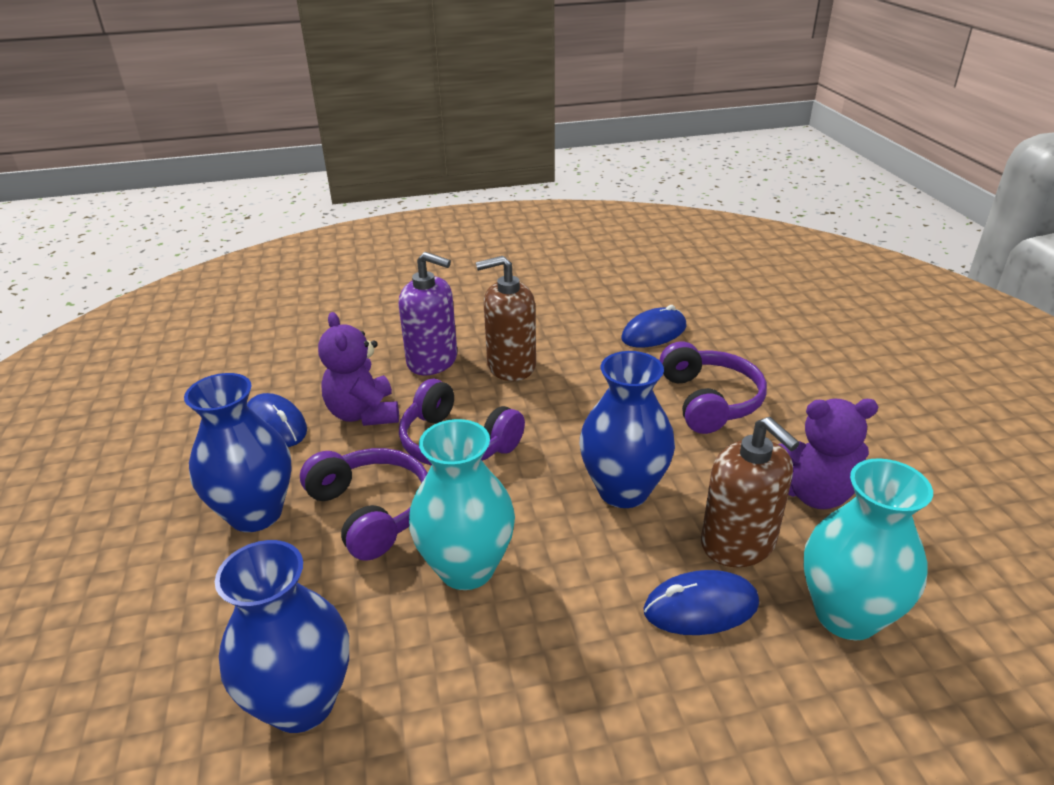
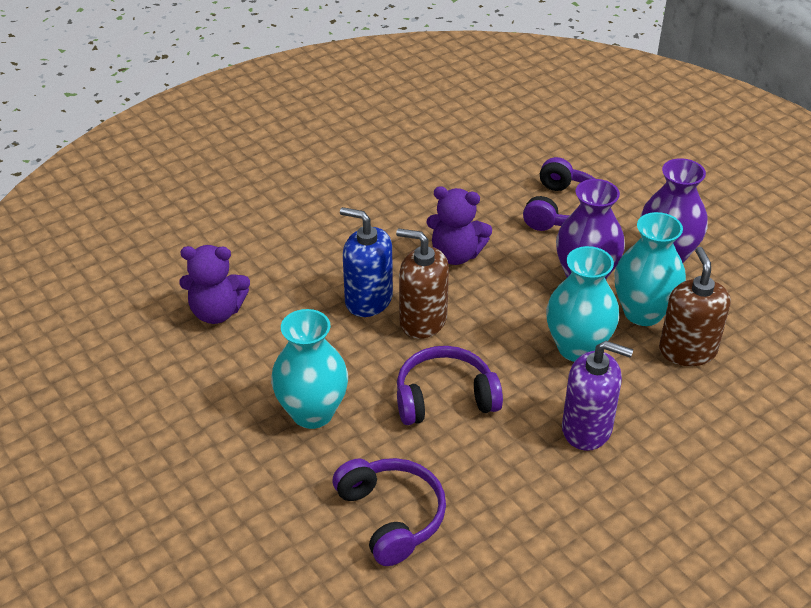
blue mouse: 3 -> 0
blue soap dispenser: 0 -> 1
blue vase: 3 -> 0
purple vase: 0 -> 2
turquoise vase: 2 -> 3

